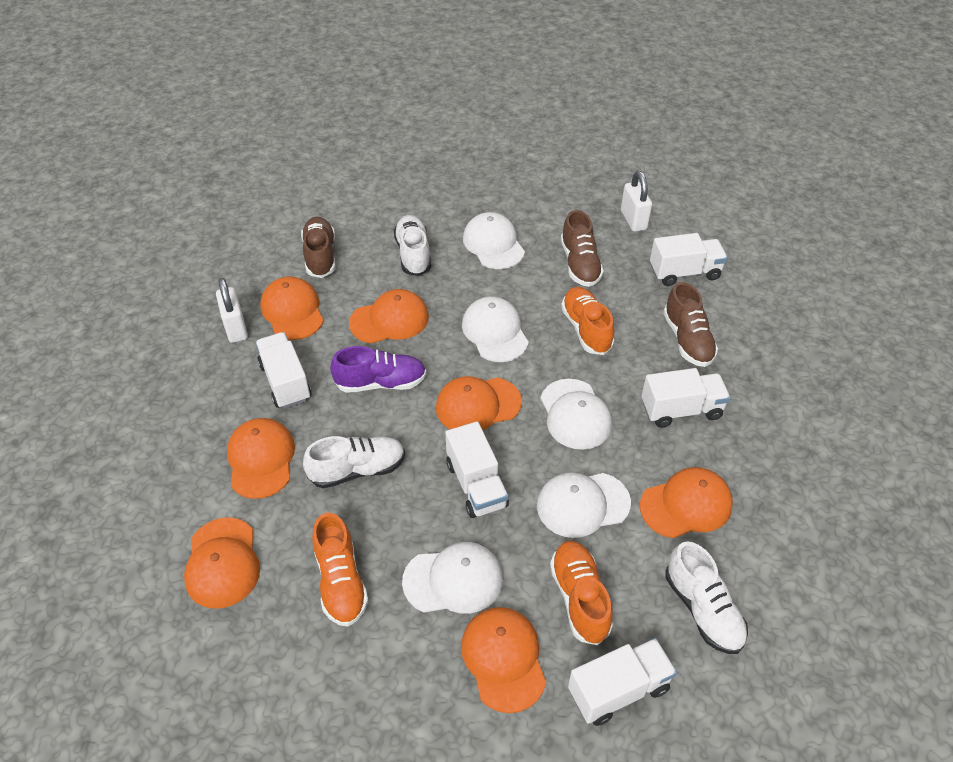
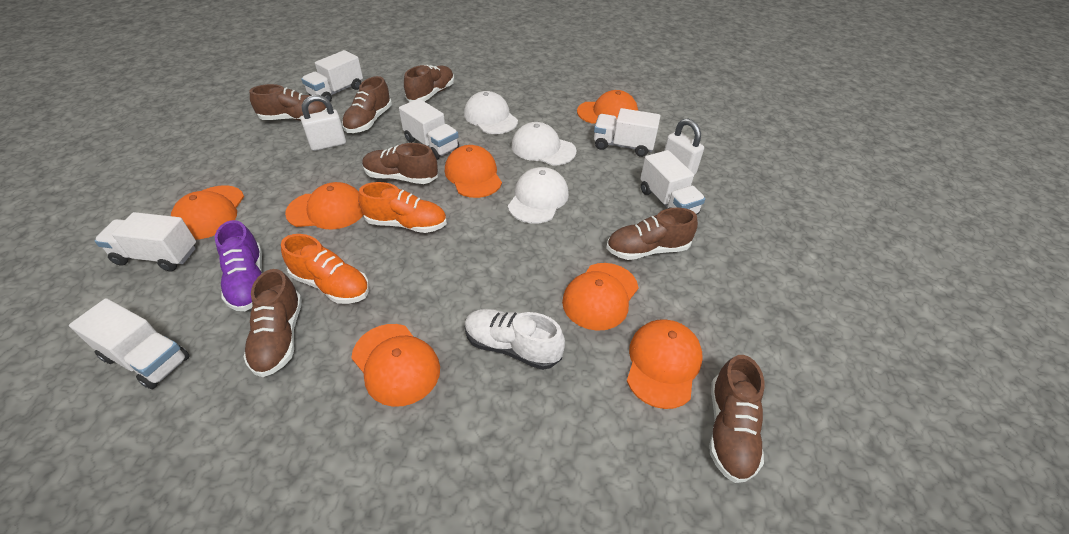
brown shoe: 3 -> 7
orange shoe: 3 -> 2
white cap: 5 -> 3
white shoe: 3 -> 1
white truck: 5 -> 6

